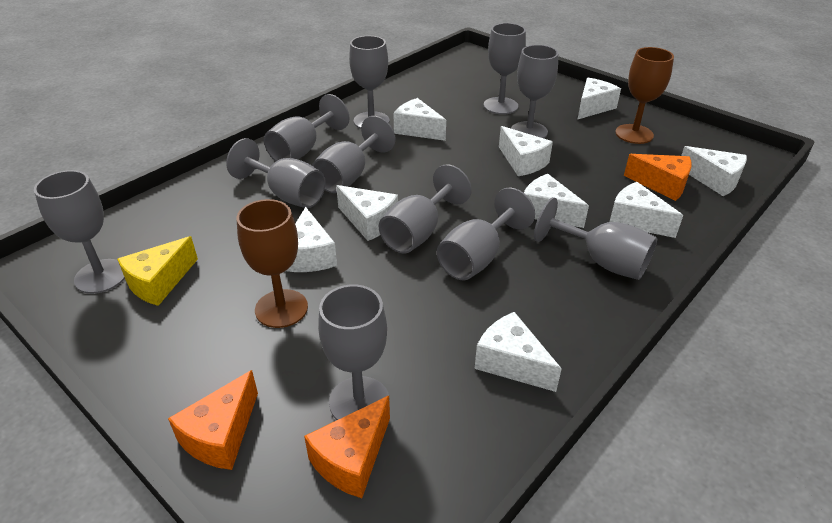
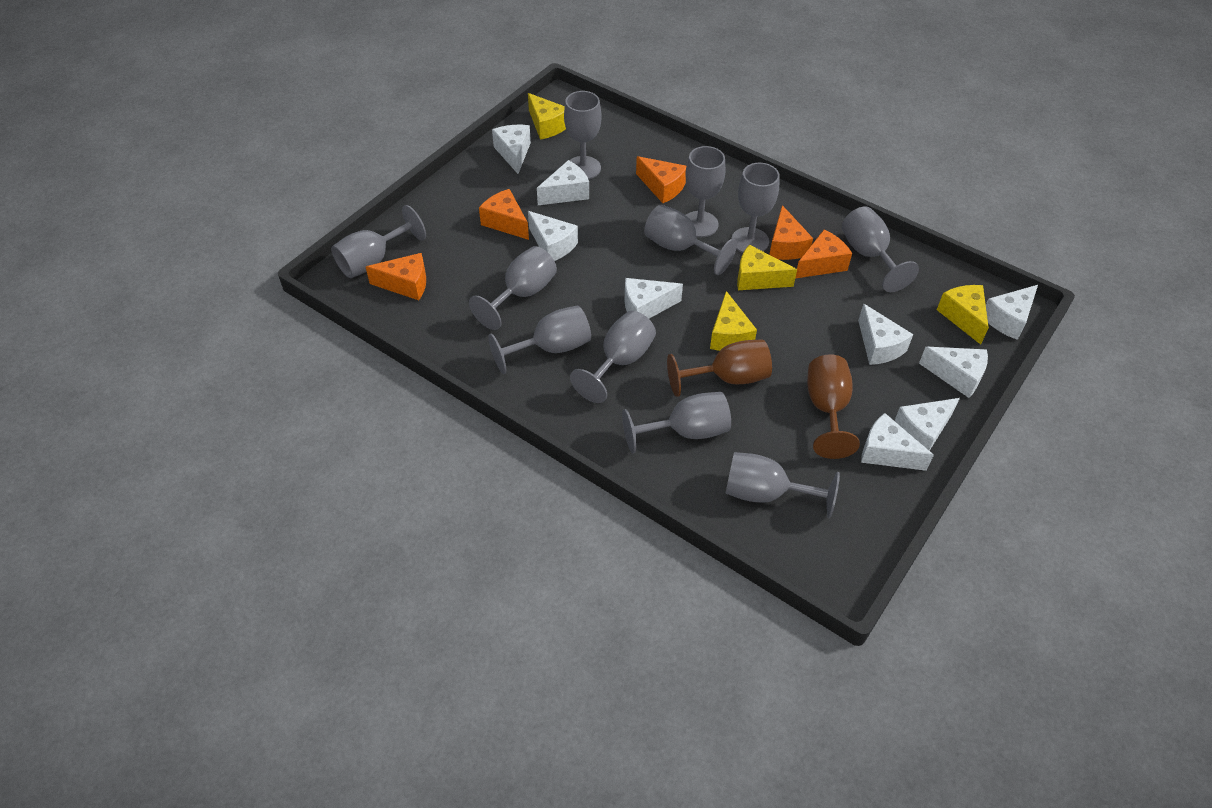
orange cheese: 3 -> 5
yellow cheese: 1 -> 4

